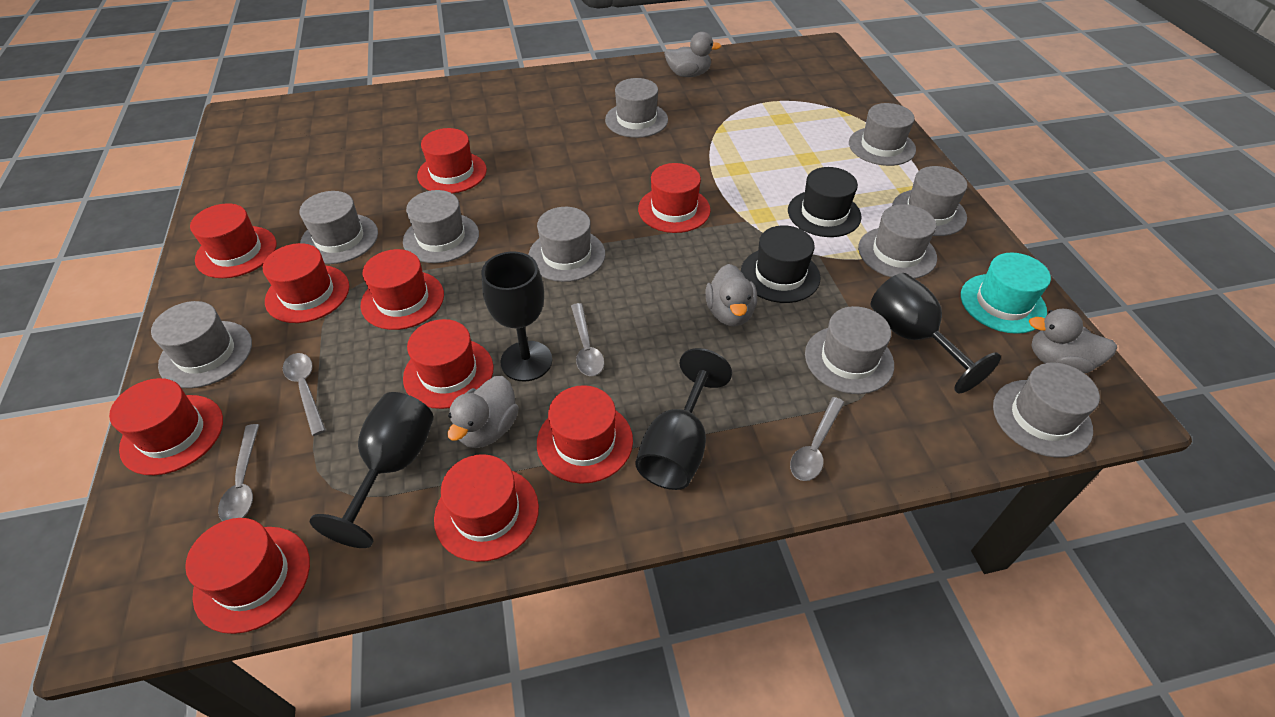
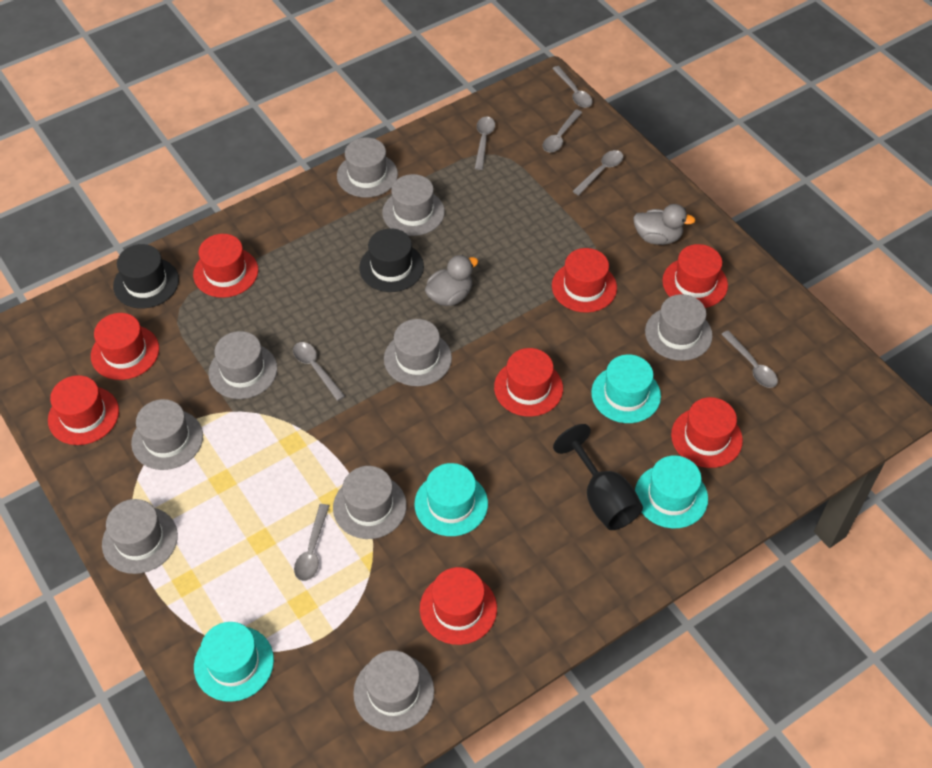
black goblet: 4 -> 1
grey duck: 4 -> 2
grey hat: 10 -> 9
grey spoon: 4 -> 7
red hat: 10 -> 8
turquoise hat: 1 -> 4

